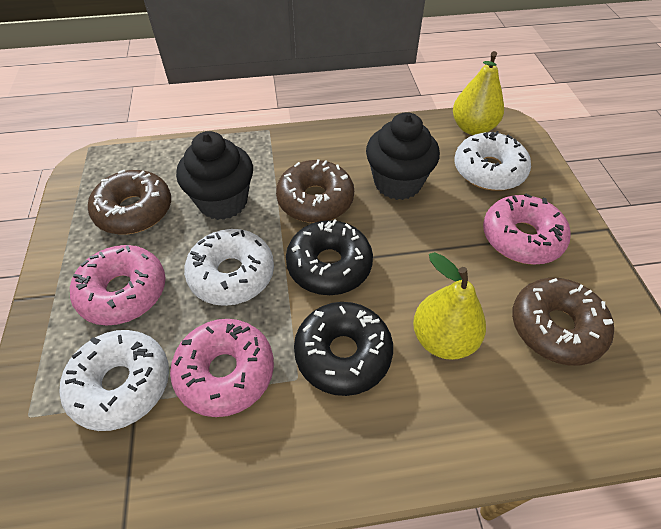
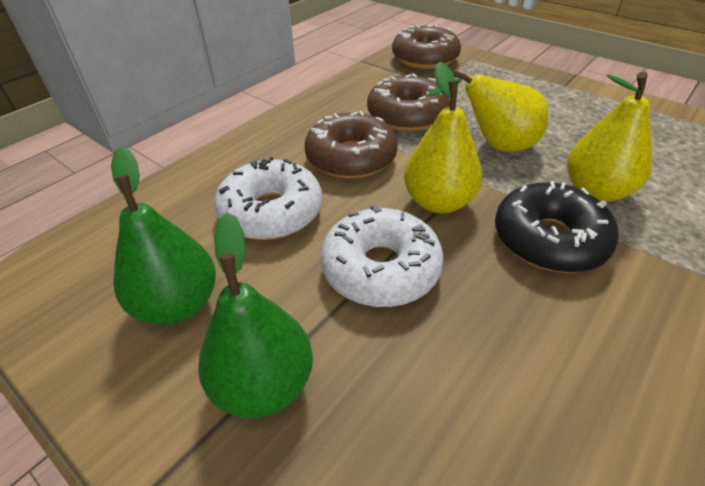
black cupcake: 2 -> 0
black donut: 2 -> 1
green pear: 0 -> 2
pink donut: 3 -> 0
white donut: 3 -> 2
yellow pear: 2 -> 3

